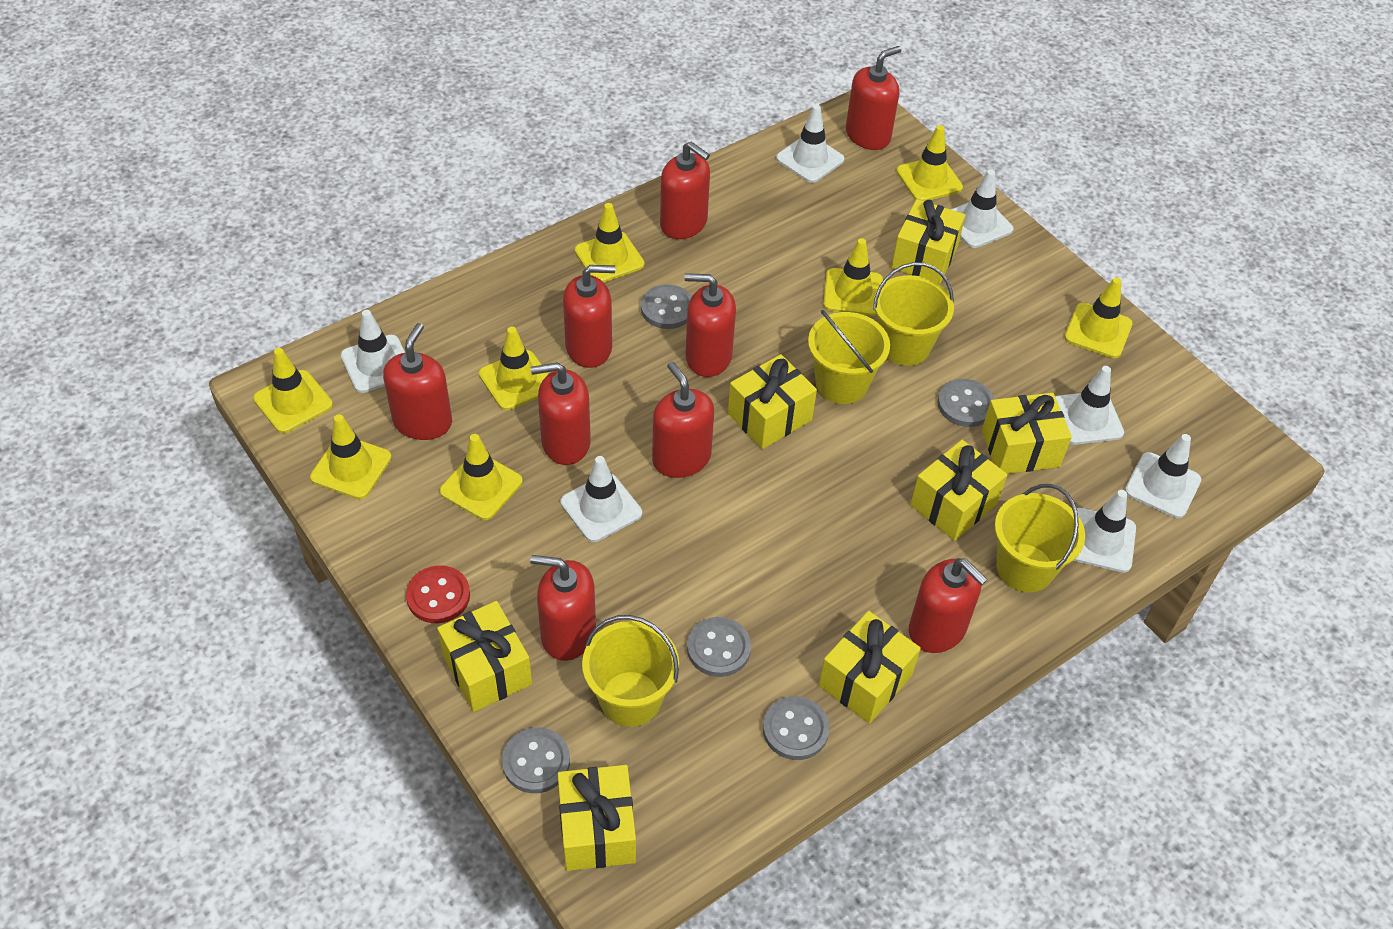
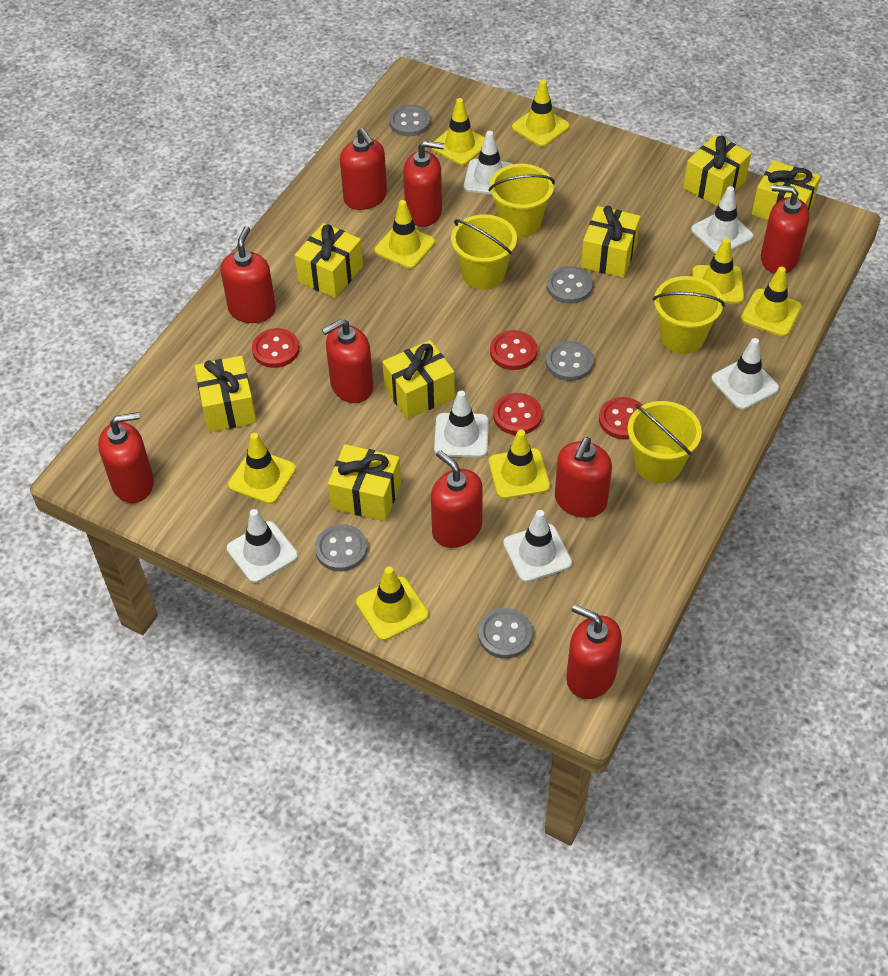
red button: 1 -> 4
white traffic cone: 7 -> 6

